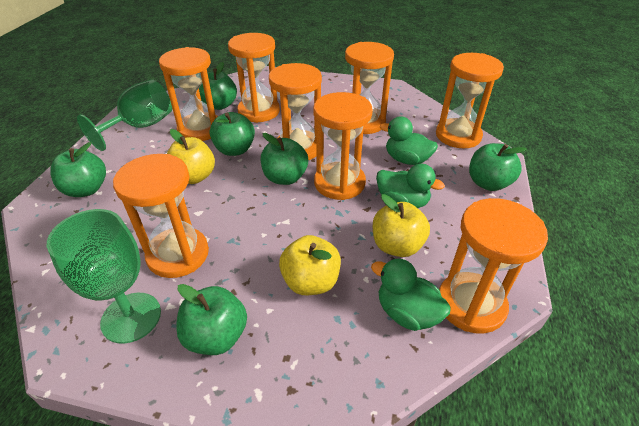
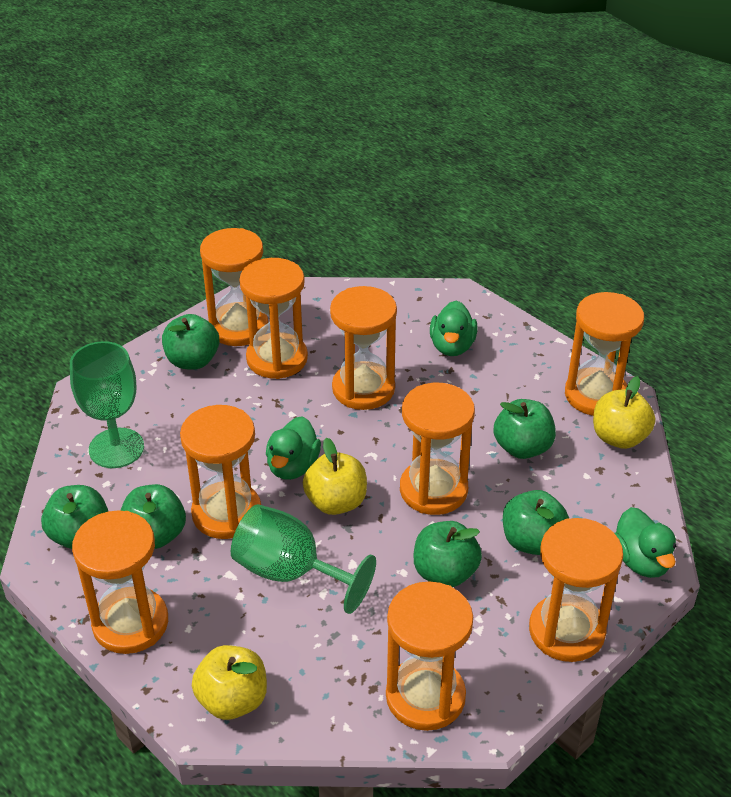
orange hourglass: 8 -> 9

